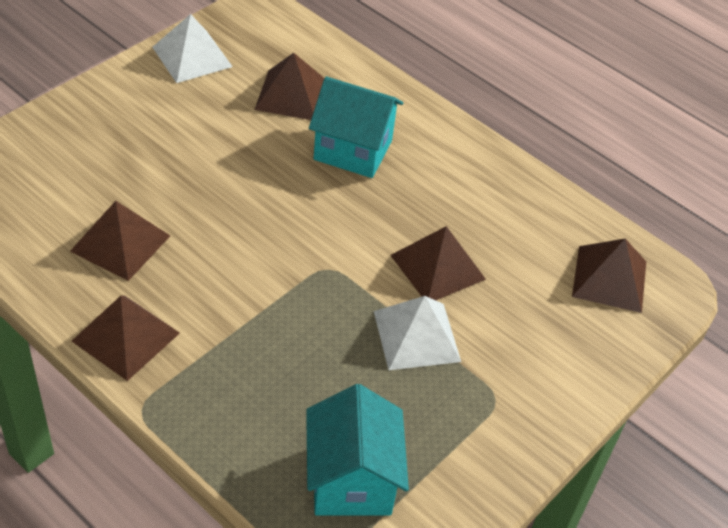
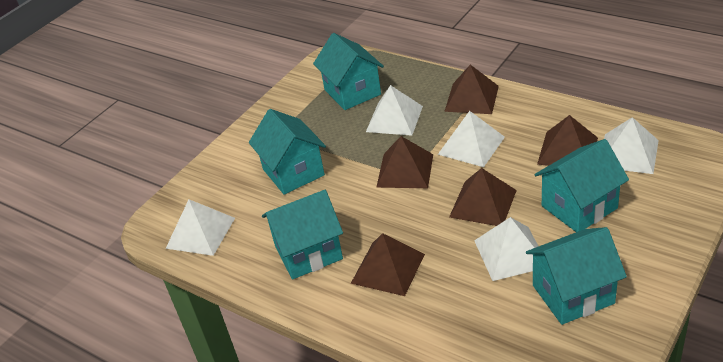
turquoise house: 2 -> 5
white pyramid: 2 -> 5

